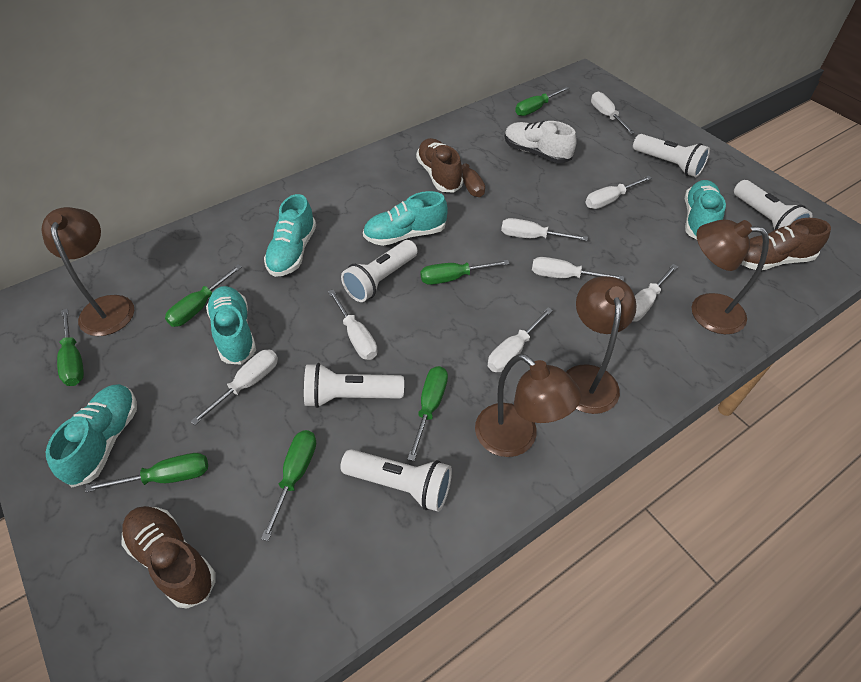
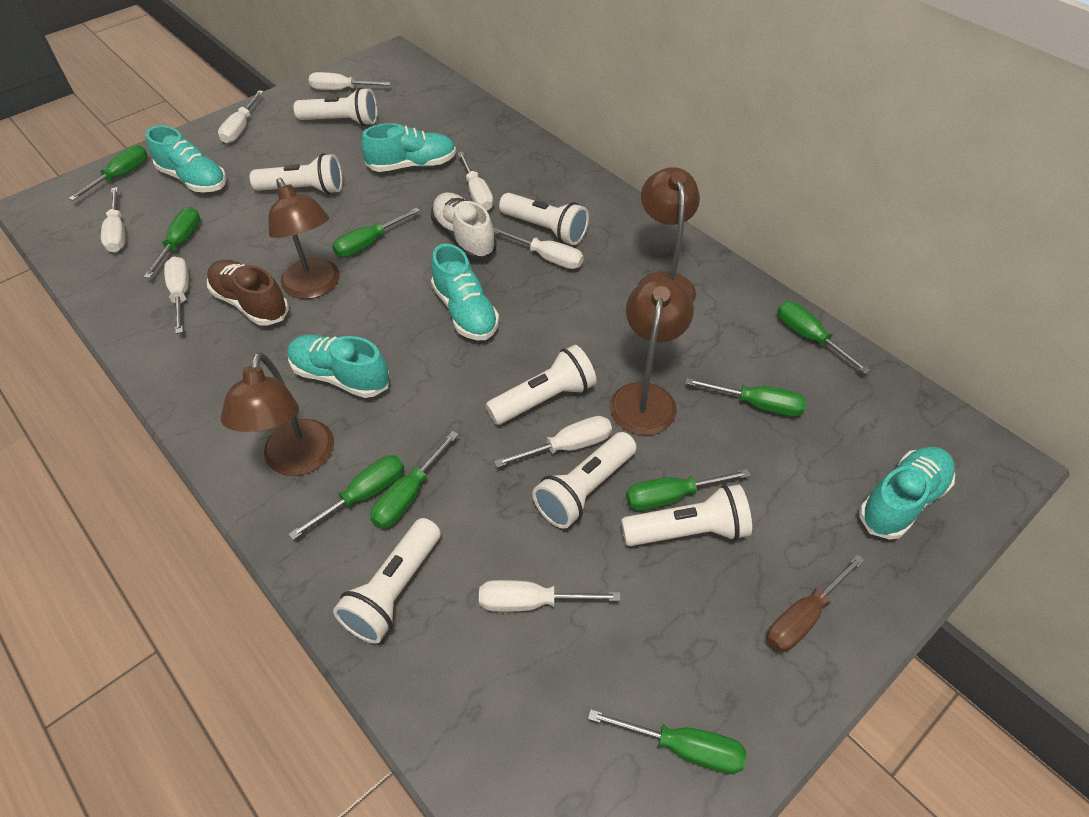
brown shoe: 3 -> 1
green screwdriver: 7 -> 9
white flashlight: 5 -> 7

